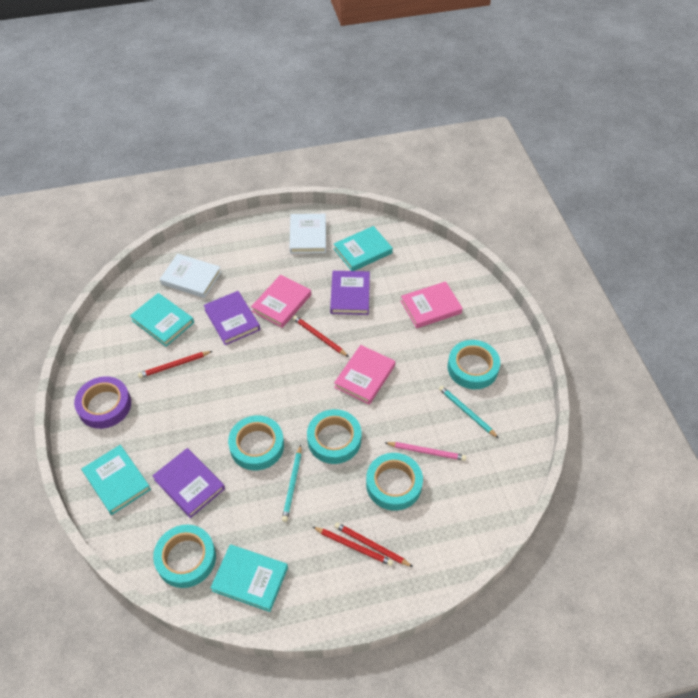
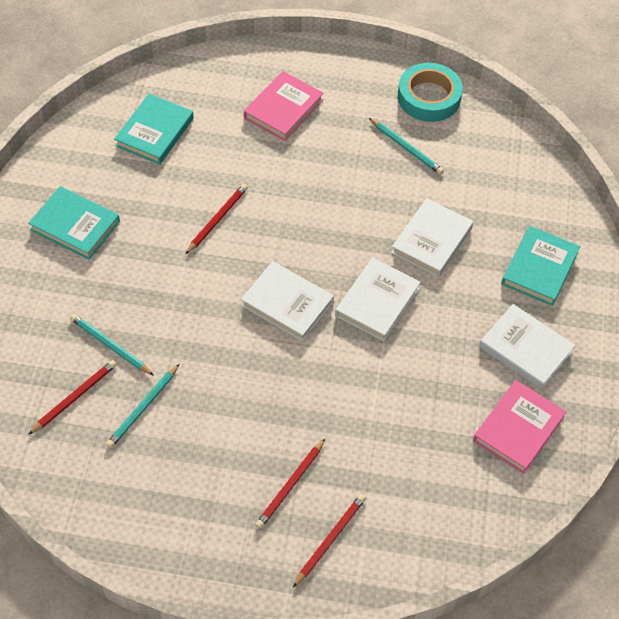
pink book: 3 -> 2
pink pencil: 1 -> 0
purple book: 3 -> 0
purple tape: 1 -> 0
turquoise book: 4 -> 3
turquoise pencil: 2 -> 3
turquoise tape: 5 -> 1
white book: 2 -> 4

